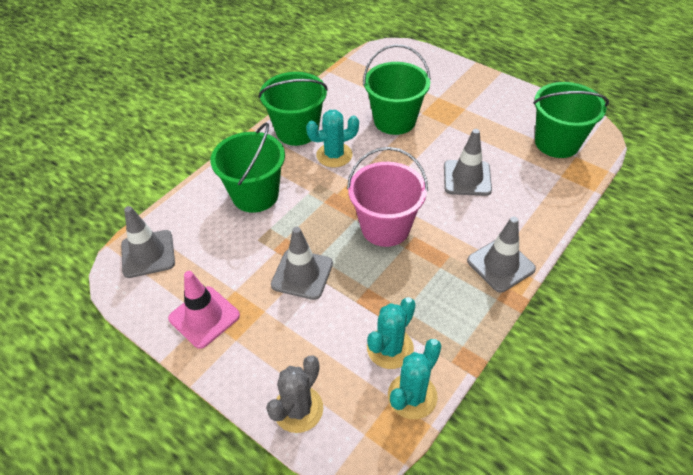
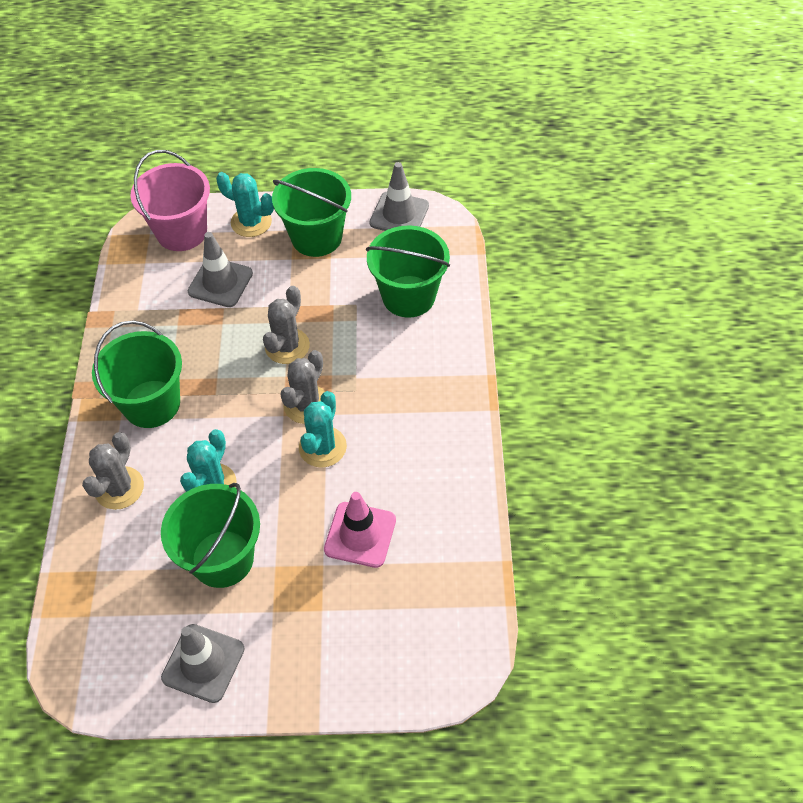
grey cactus: 1 -> 3
grey traffic cone: 4 -> 3

